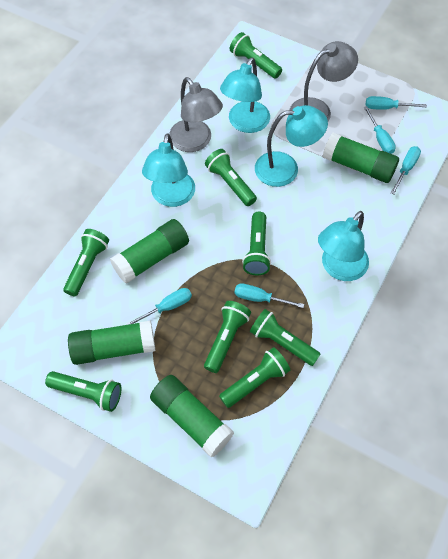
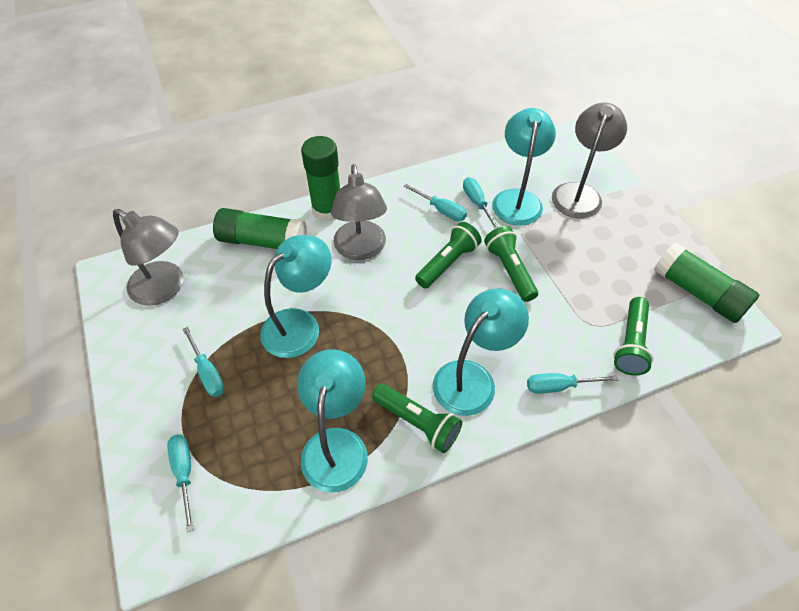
green flashlight: 8 -> 4
green glue stick: 4 -> 3
grey lamp: 2 -> 3

